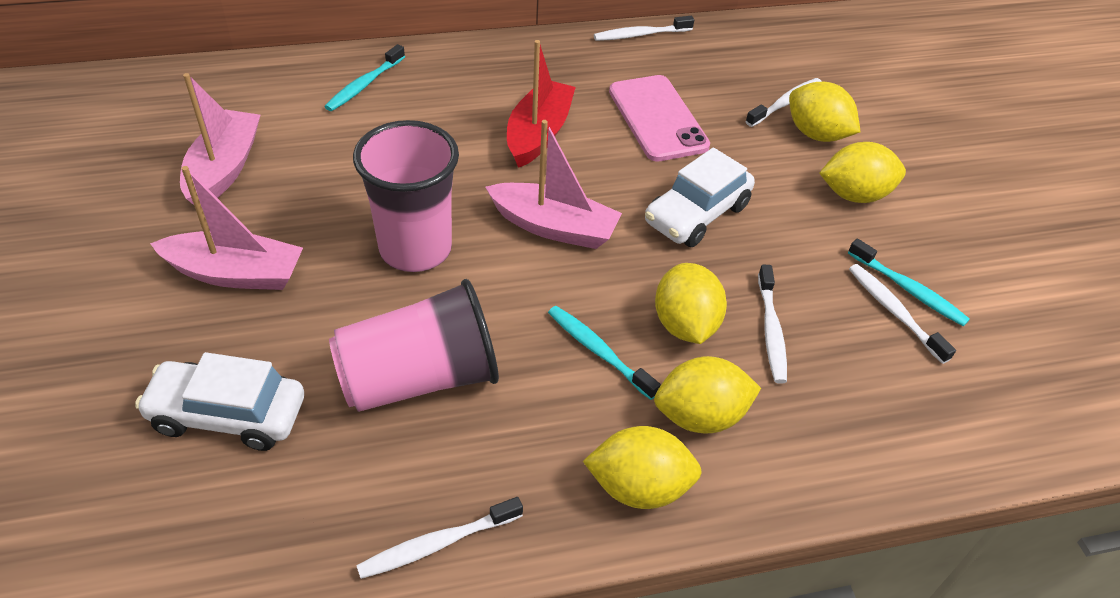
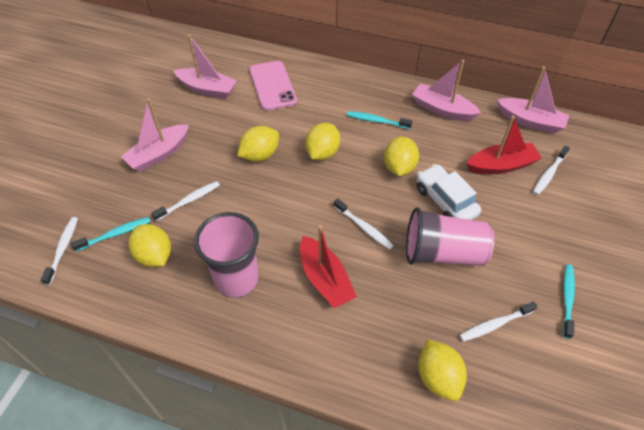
pink boat: 3 -> 4
red boat: 1 -> 2
white car: 2 -> 1

